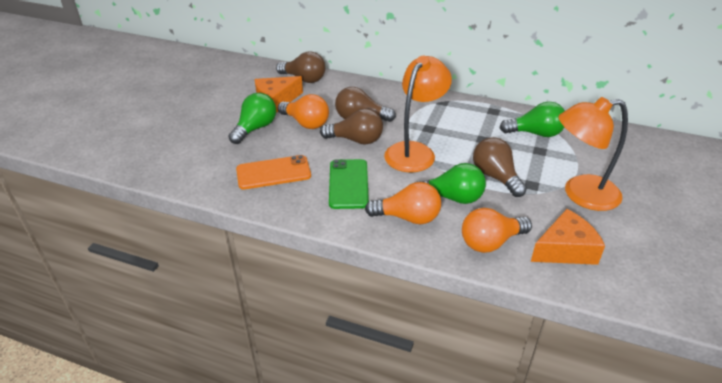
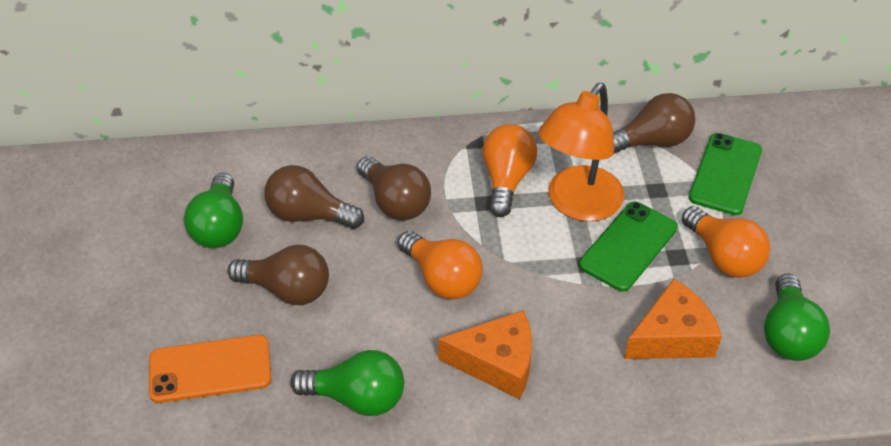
green phone: 1 -> 2
orange lamp: 2 -> 1

